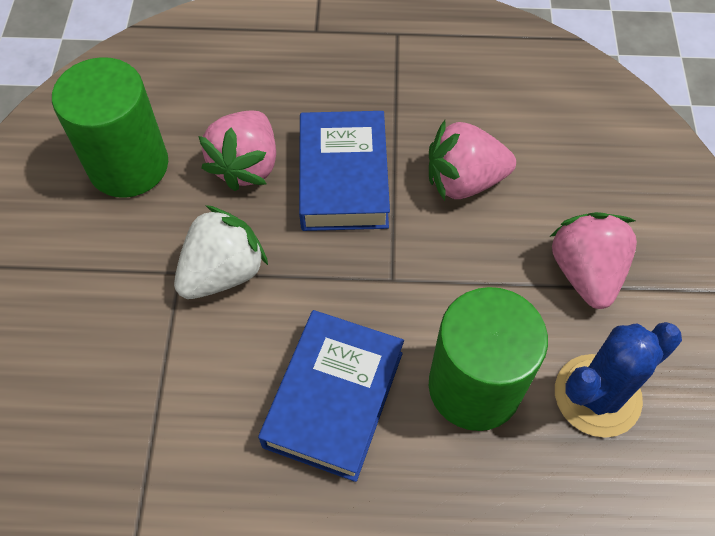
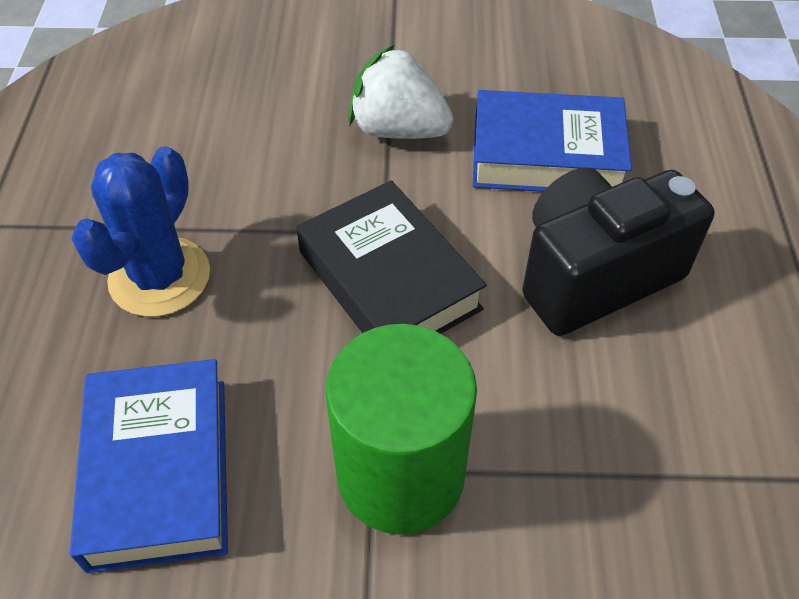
black book: 0 -> 1
black camera: 0 -> 1
green cylinder: 2 -> 1
pink strawberry: 3 -> 0

